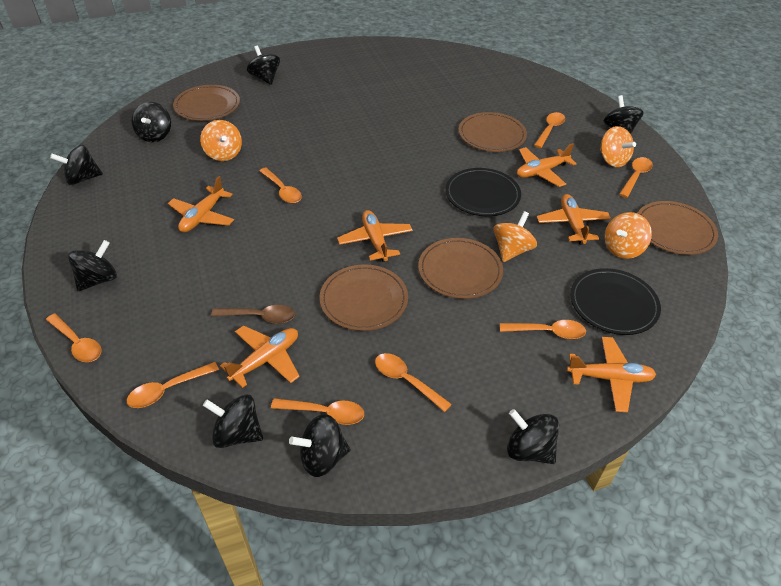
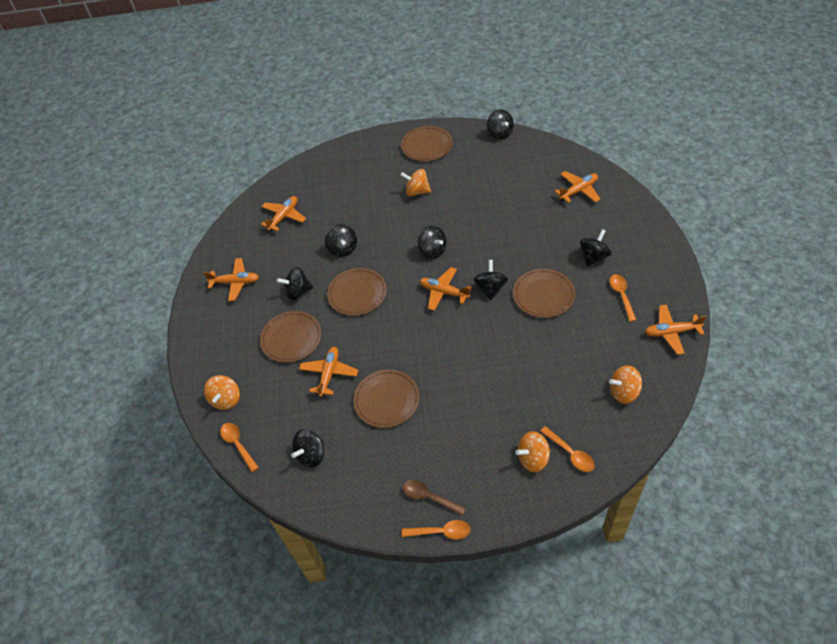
black plate: 2 -> 0
black spinning top: 8 -> 7
orange spoon: 8 -> 4

